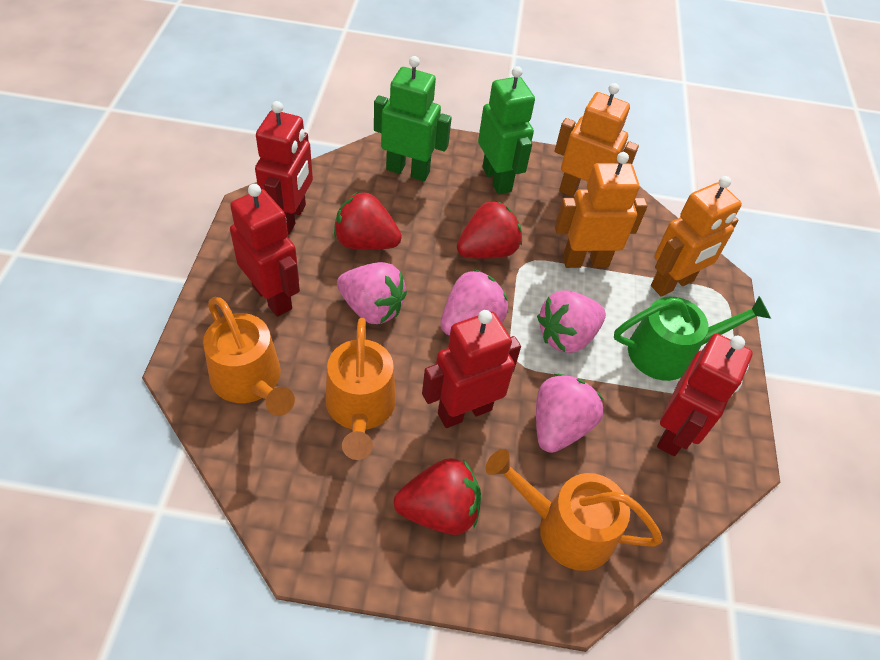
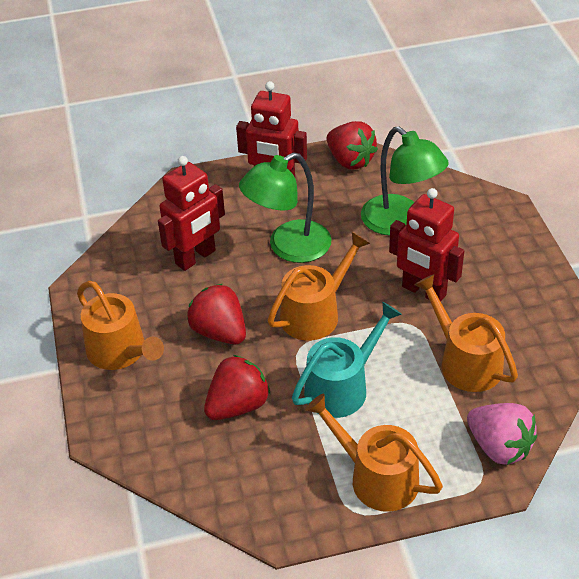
green lamp: 0 -> 2
green robot: 2 -> 0
green watering can: 1 -> 0
orange robot: 3 -> 0
orange watering can: 3 -> 4
pink strawberry: 4 -> 1
red robot: 4 -> 3
turquoise watering can: 0 -> 1

